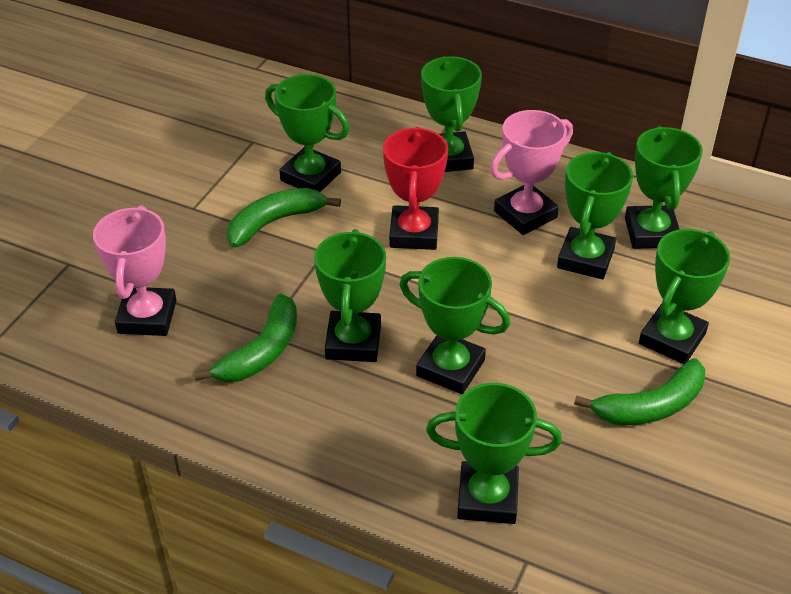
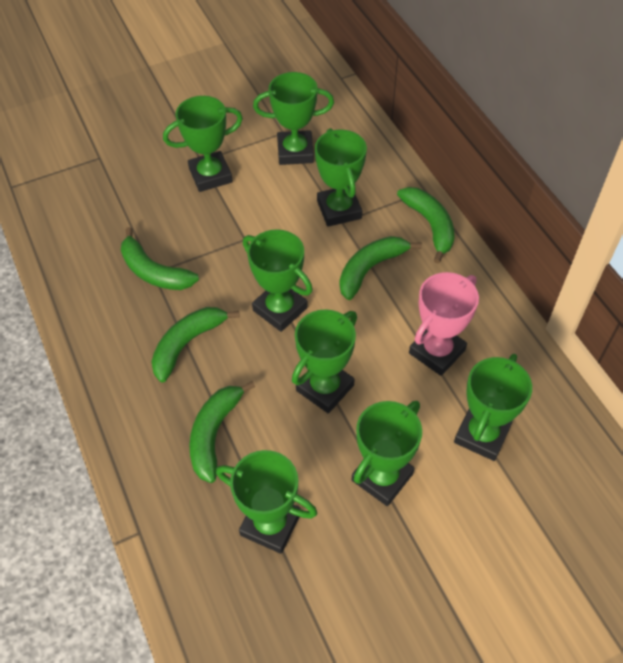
green banana: 3 -> 5
pink trophy: 2 -> 1
red trophy: 1 -> 0

